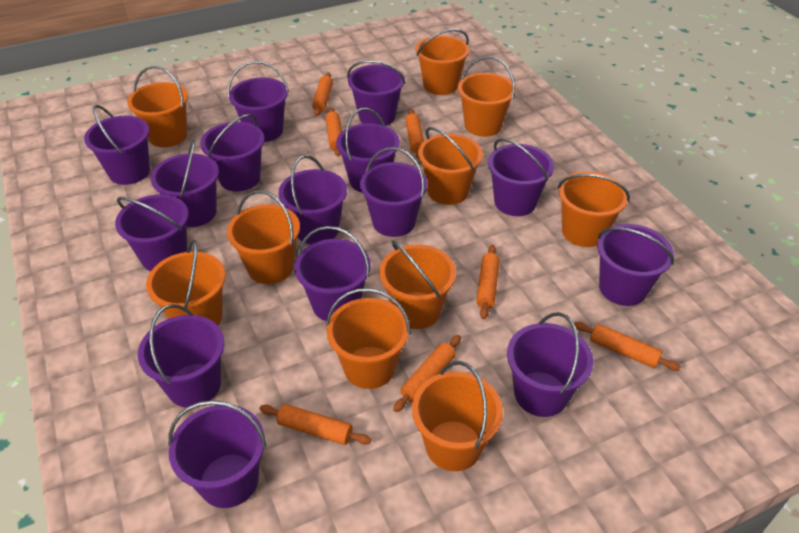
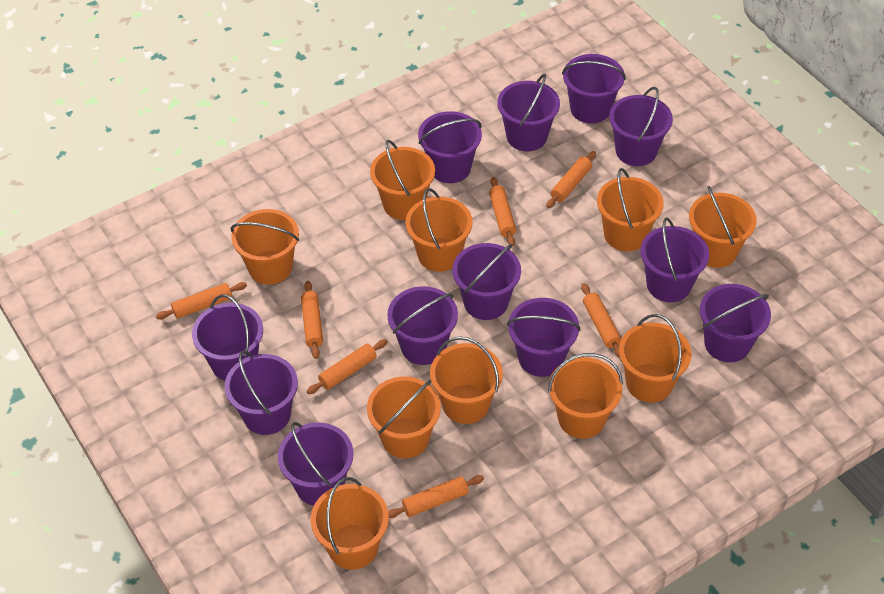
purple bucket: 15 -> 12

